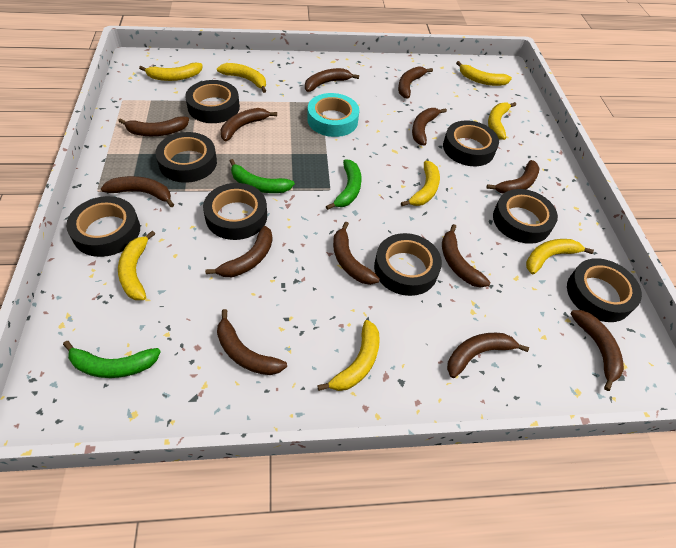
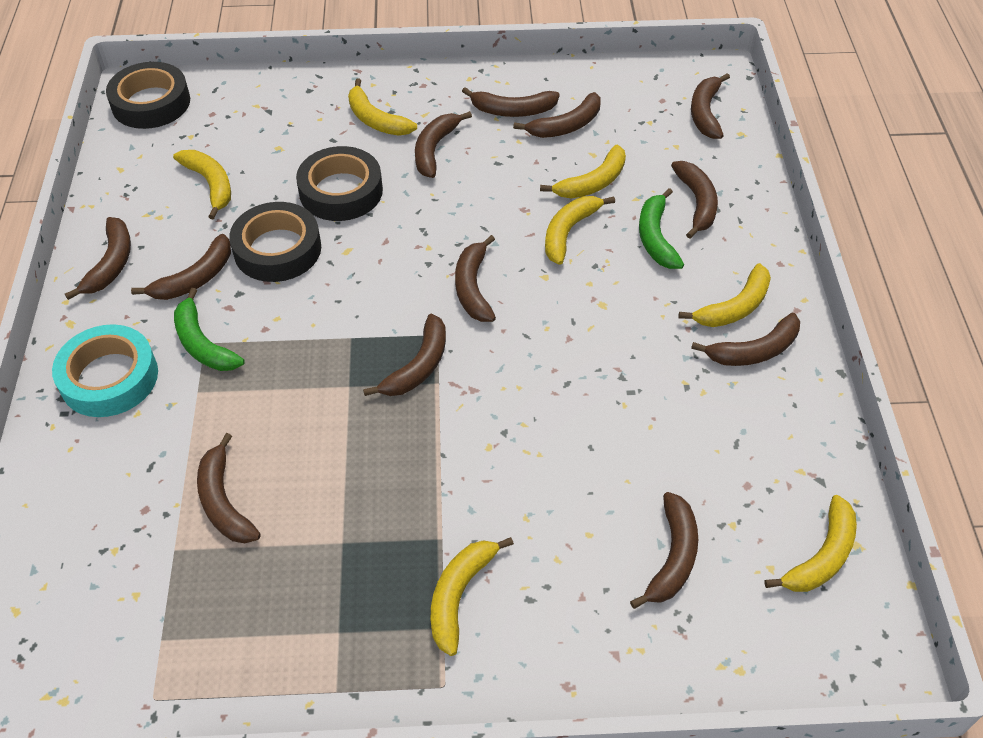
black tape: 8 -> 3
brown banana: 13 -> 12
green banana: 3 -> 2
yellow banana: 8 -> 7

